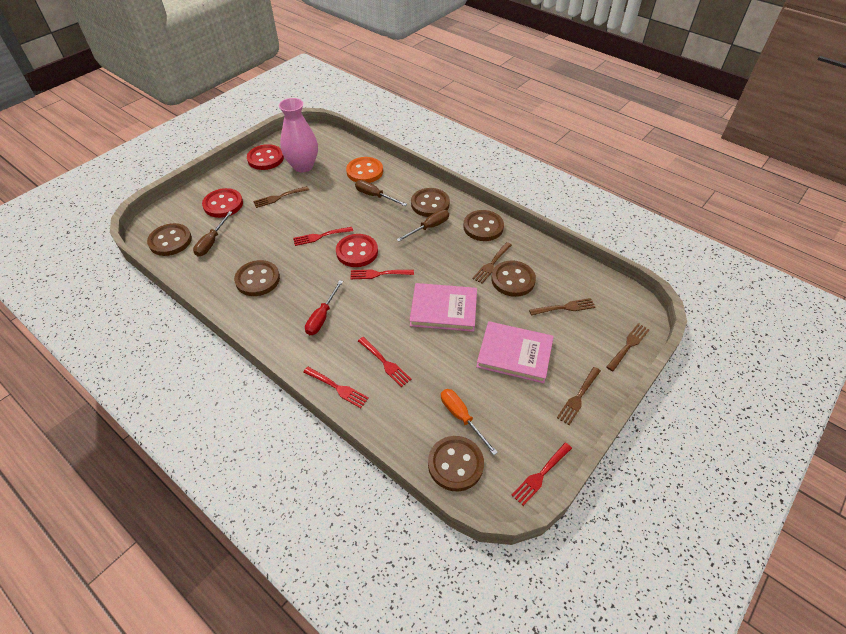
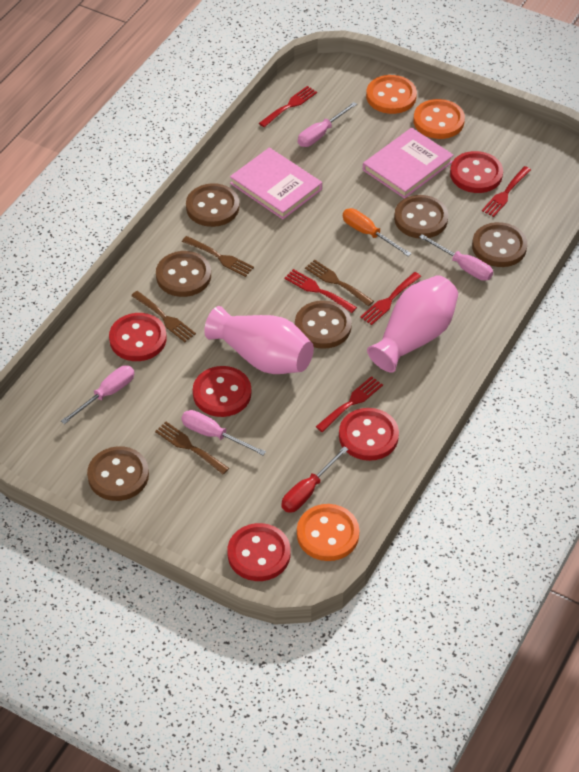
brown fork: 5 -> 4
brown screwdriver: 3 -> 0
orange button: 1 -> 3
pink screwdriver: 0 -> 4
pink vase: 1 -> 2
red button: 3 -> 5

